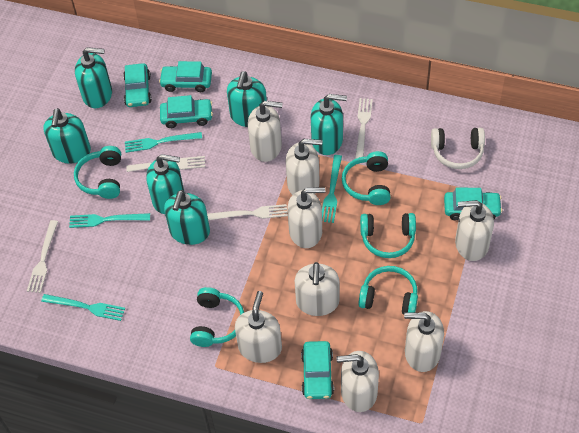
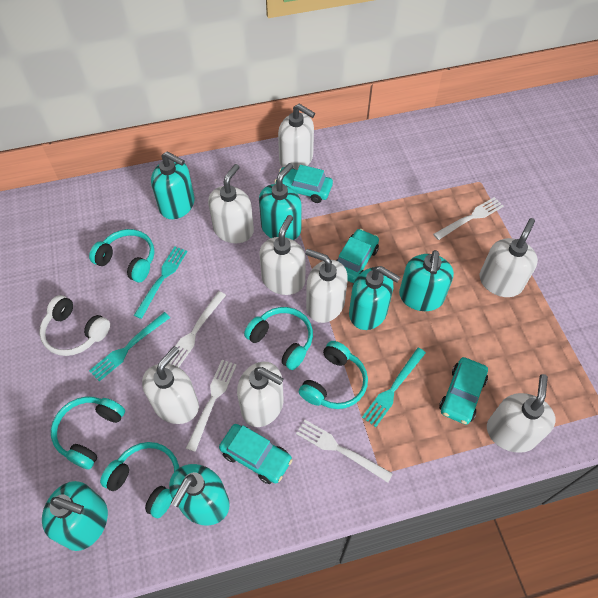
turquoise car: 5 -> 4
turquoise fork: 4 -> 3

